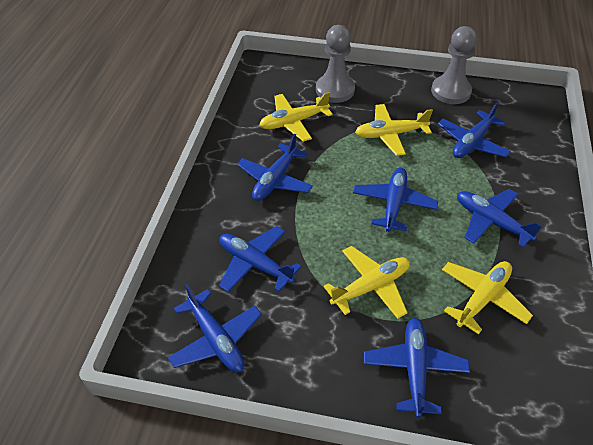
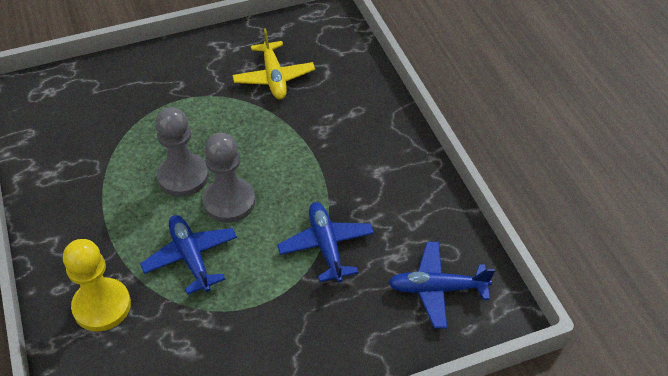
blue plane: 7 -> 3
yellow pawn: 0 -> 1
yellow plane: 4 -> 1

